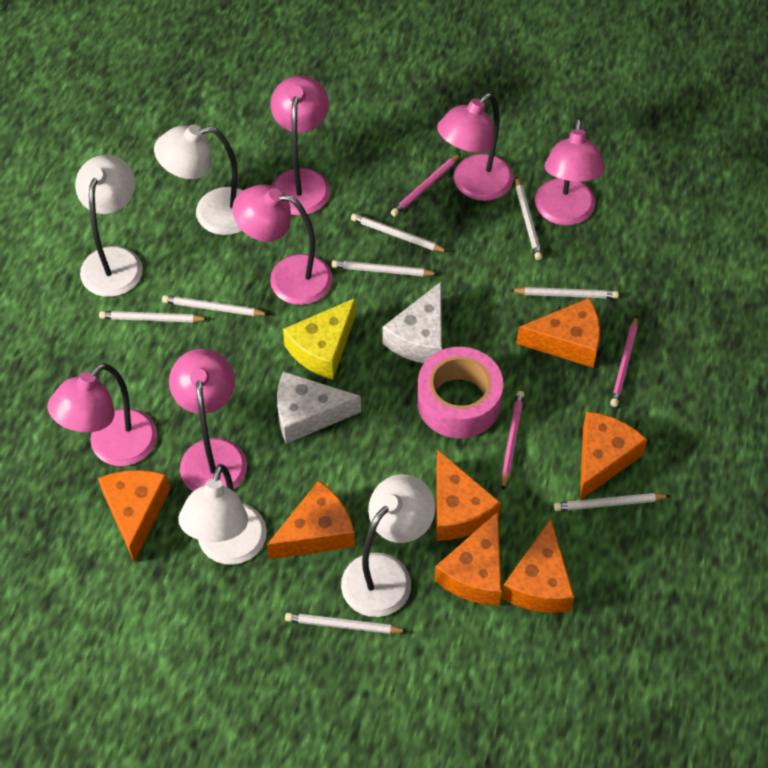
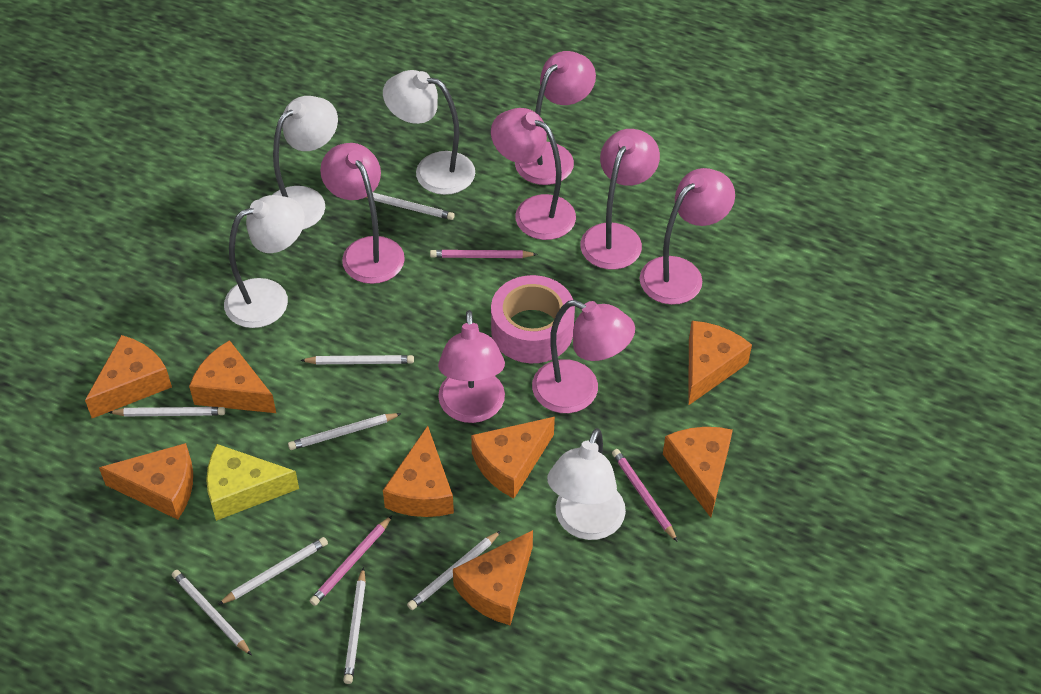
orange cheese: 7 -> 8
pink lamp: 6 -> 7
white cheese: 2 -> 0

